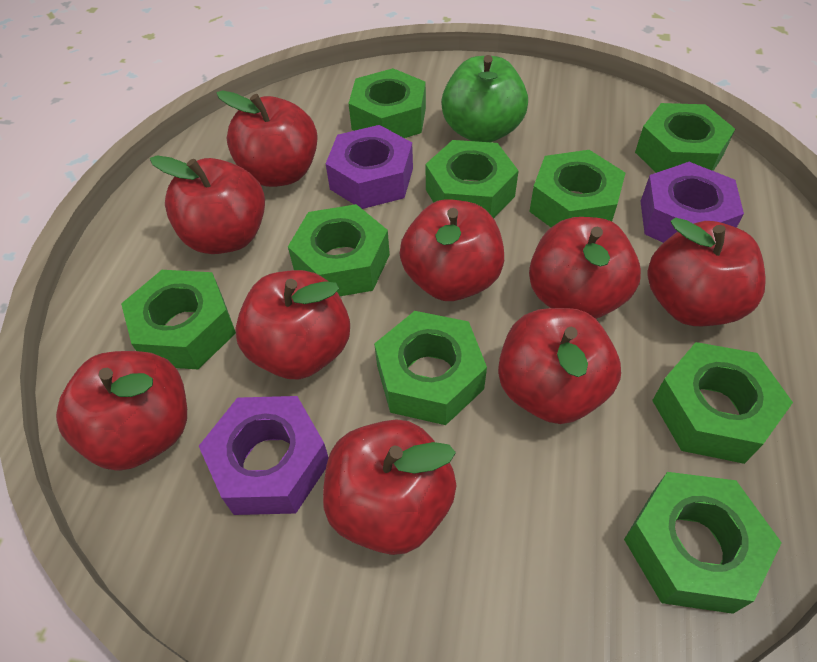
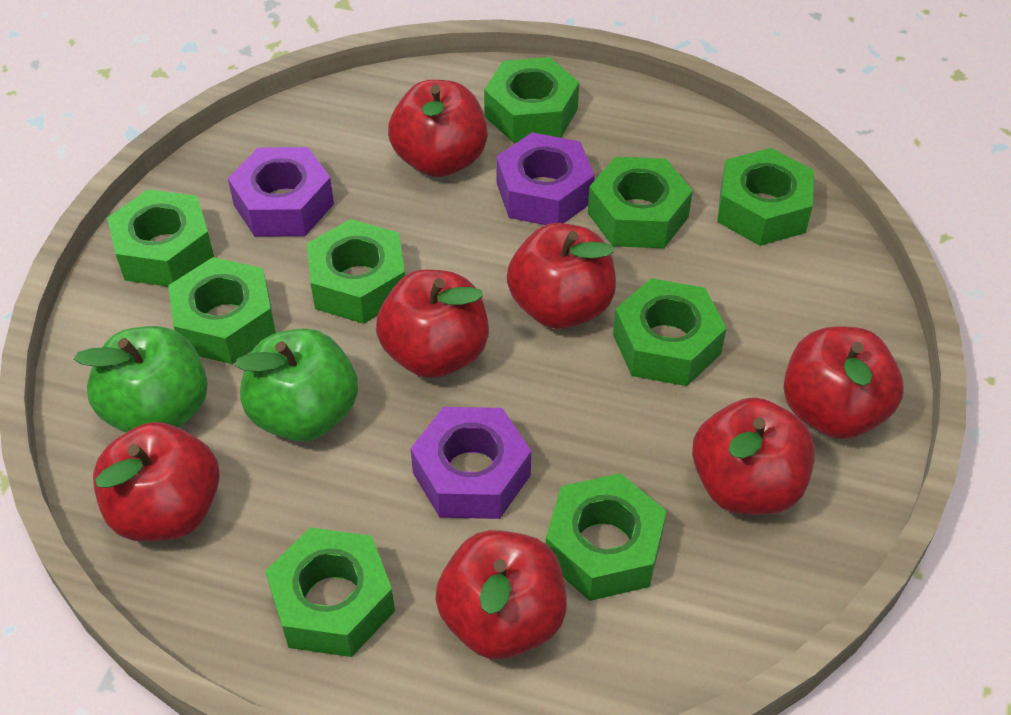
green apple: 1 -> 2
red apple: 9 -> 7

